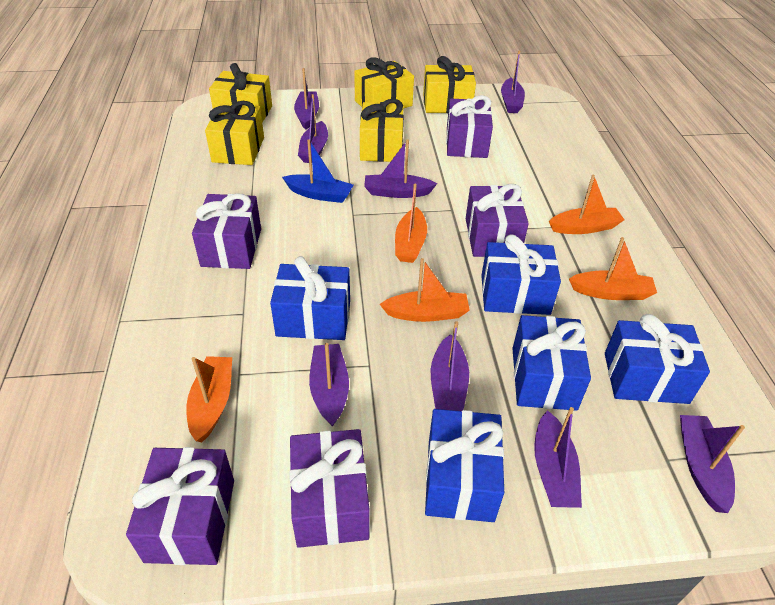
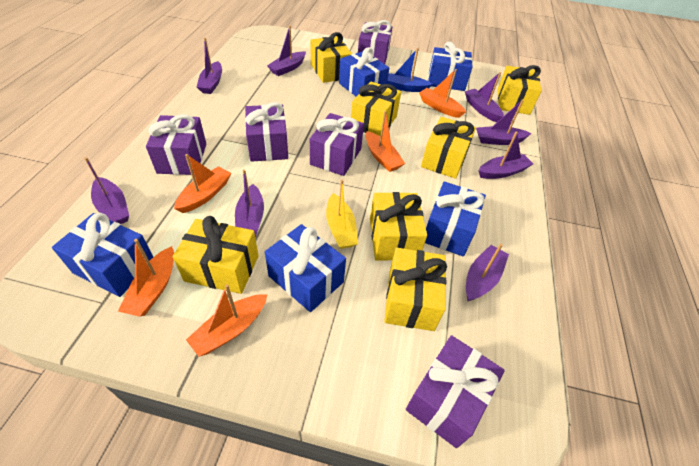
yellow boat: 0 -> 1
yellow gift: 5 -> 7

